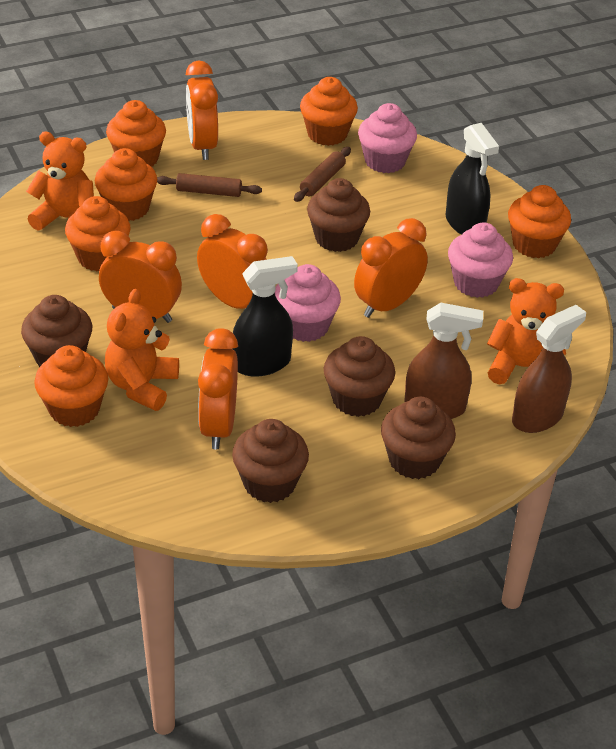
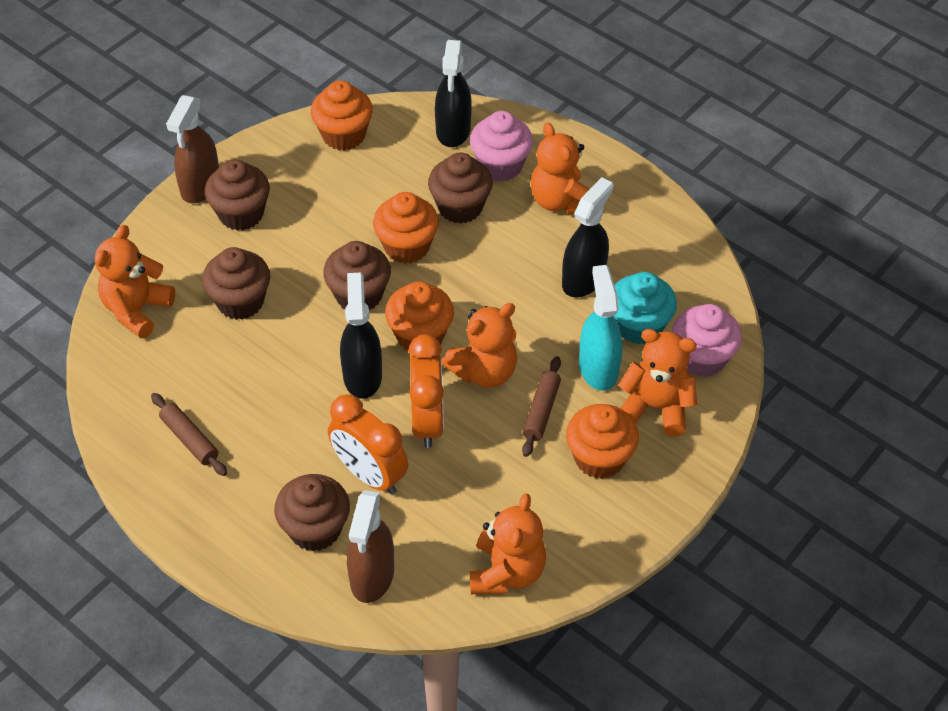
black spray bottle: 2 -> 3
orange clock: 5 -> 2
orange cupcake: 6 -> 4
orange teddy bear: 3 -> 5
pink cupcake: 3 -> 2
turquoise cupcake: 0 -> 1
turquoise spray bottle: 0 -> 1

